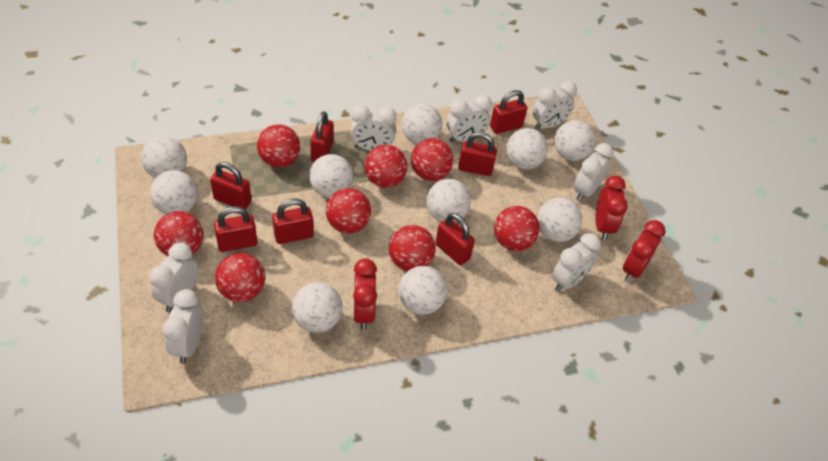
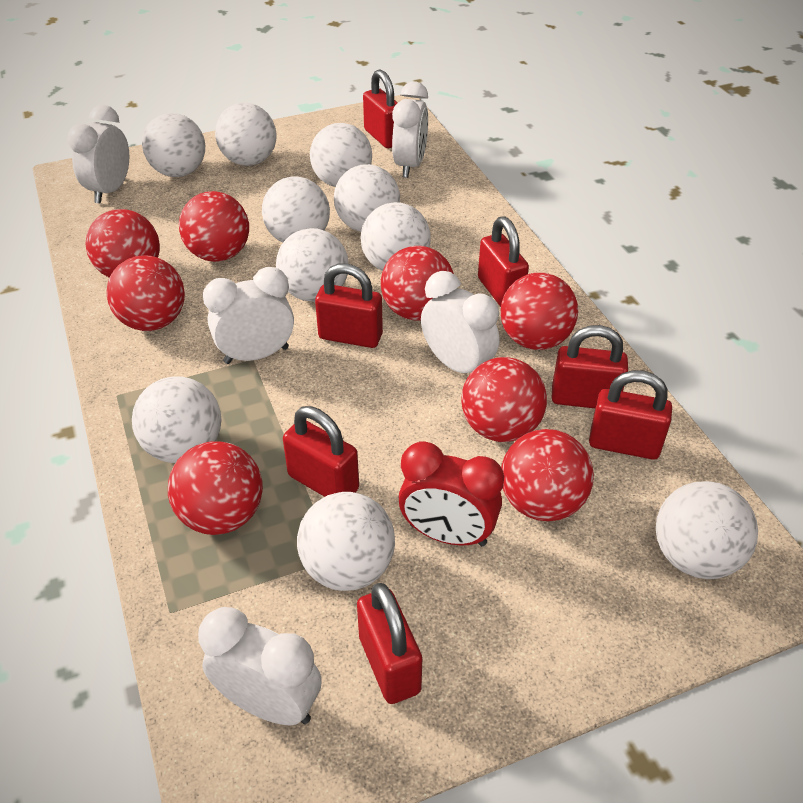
red clock: 3 -> 1
white clock: 7 -> 5

